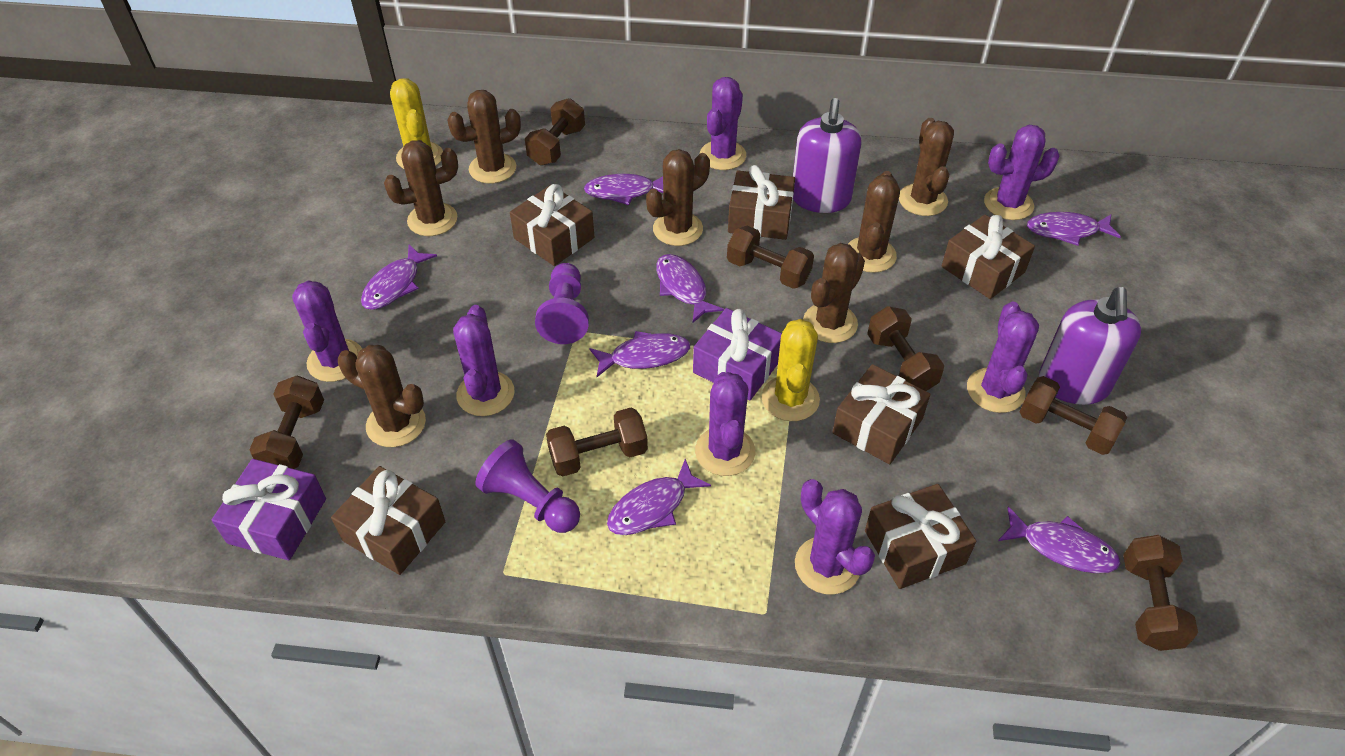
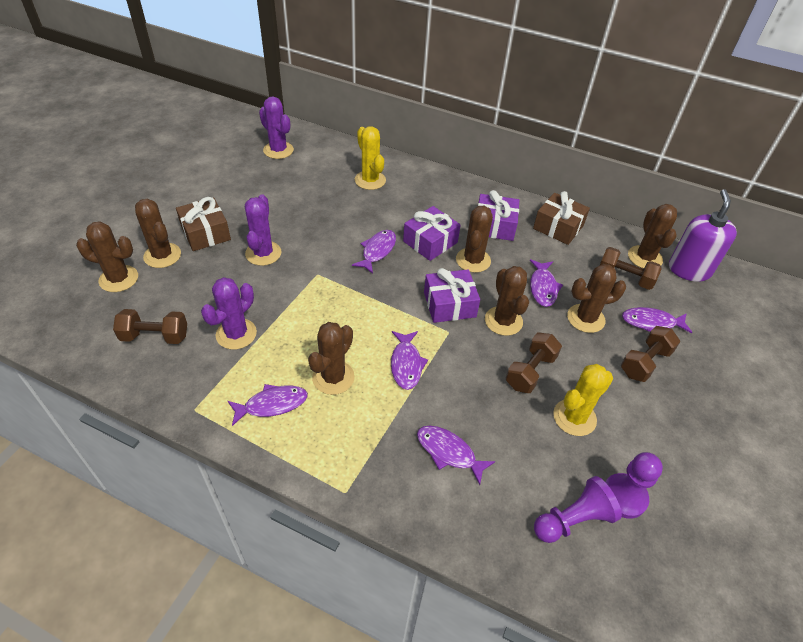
brown dumbbell: 7 -> 4
brown gift: 6 -> 2
purple cactus: 7 -> 3
purple fish: 7 -> 6
purple gift: 2 -> 3
purple soap dispenser: 2 -> 1

